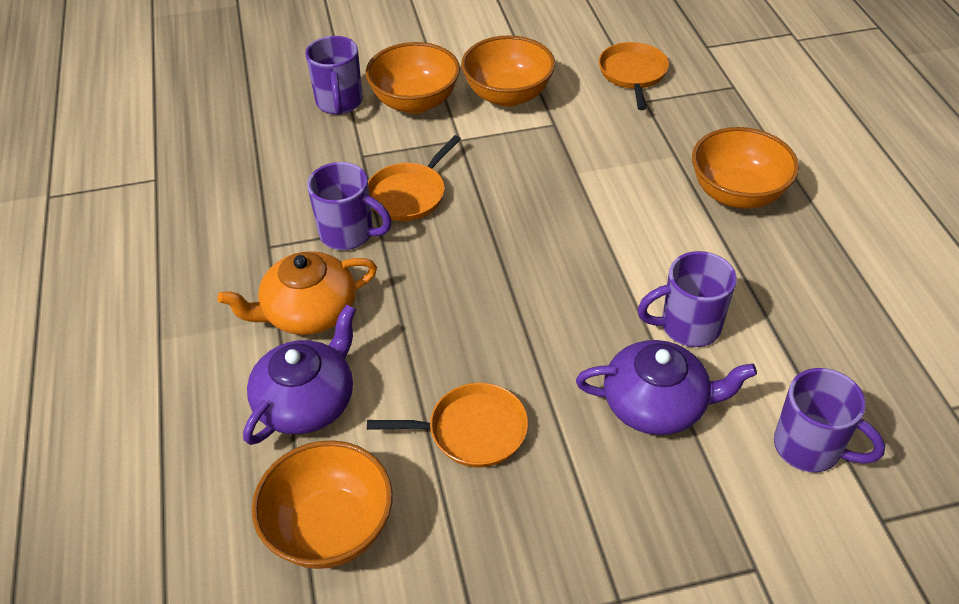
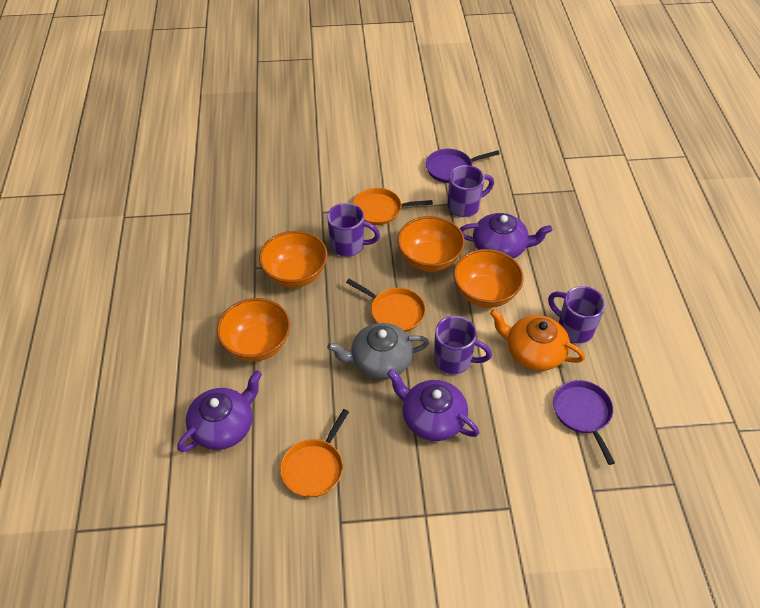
grey teapot: 0 -> 1
purple pan: 0 -> 2
purple teapot: 2 -> 3

